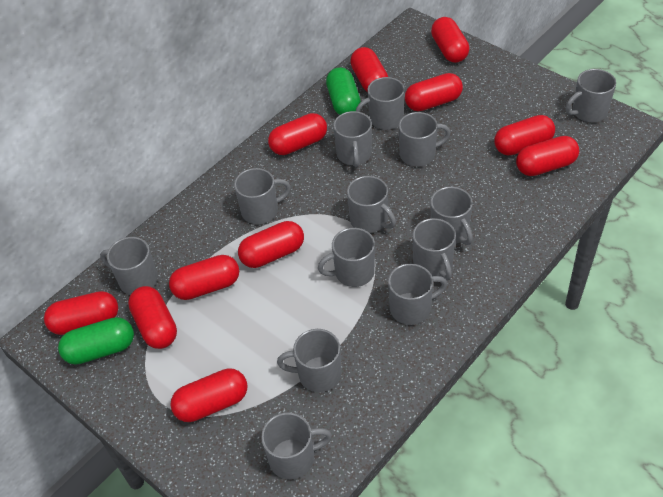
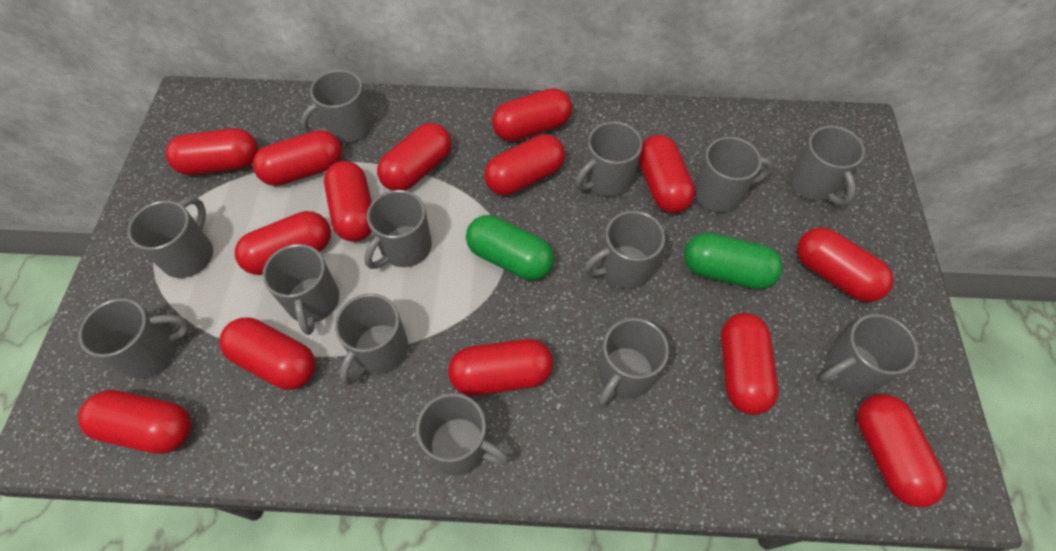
red capsule: 11 -> 14

